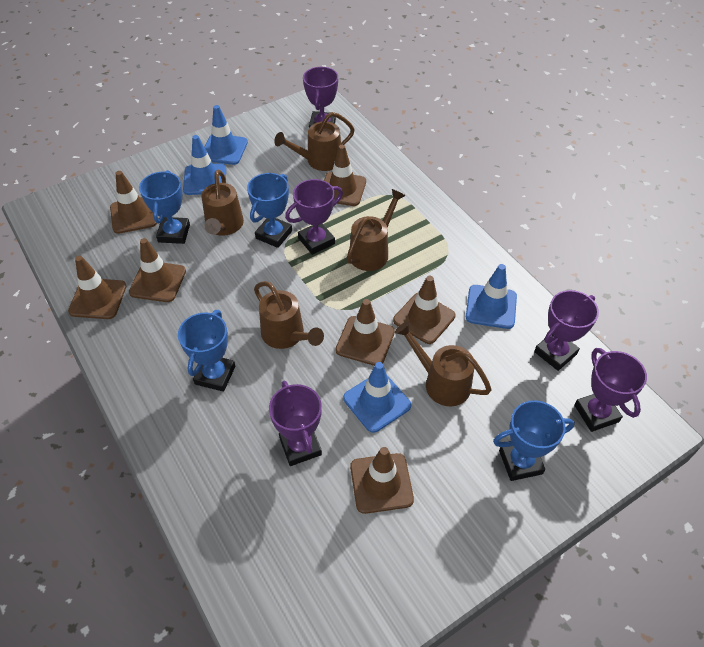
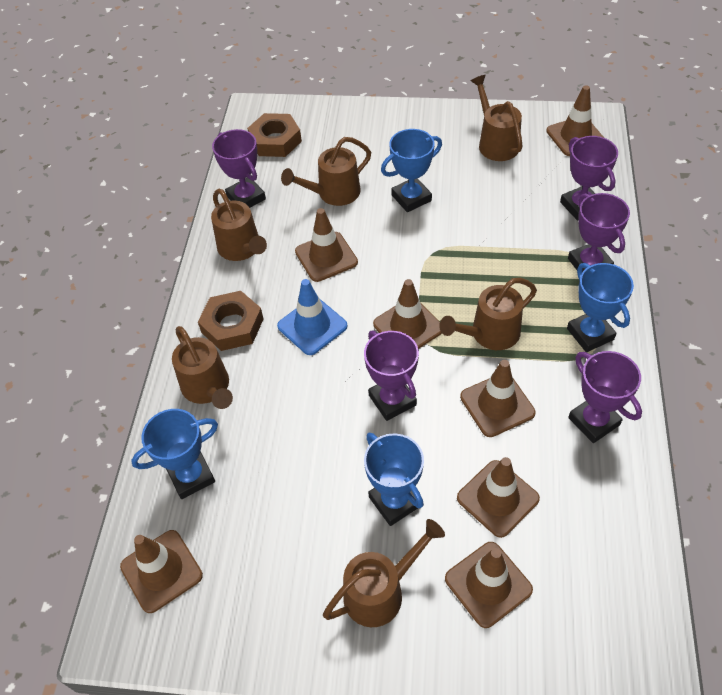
blue traffic cone: 4 -> 1
brown nut: 0 -> 2
brown watering can: 5 -> 6

